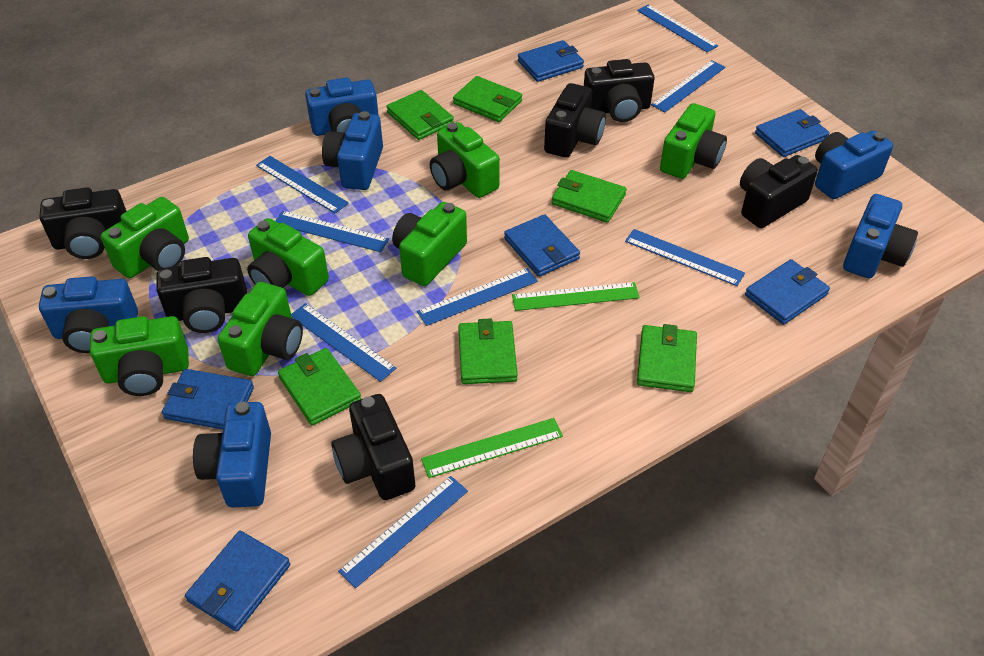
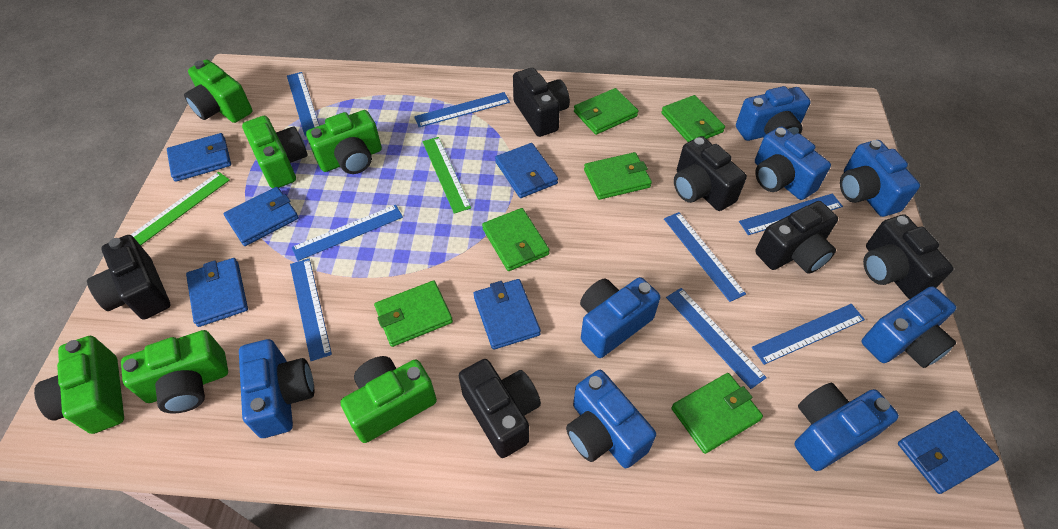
blue camera: 6 -> 8
green camera: 7 -> 6

